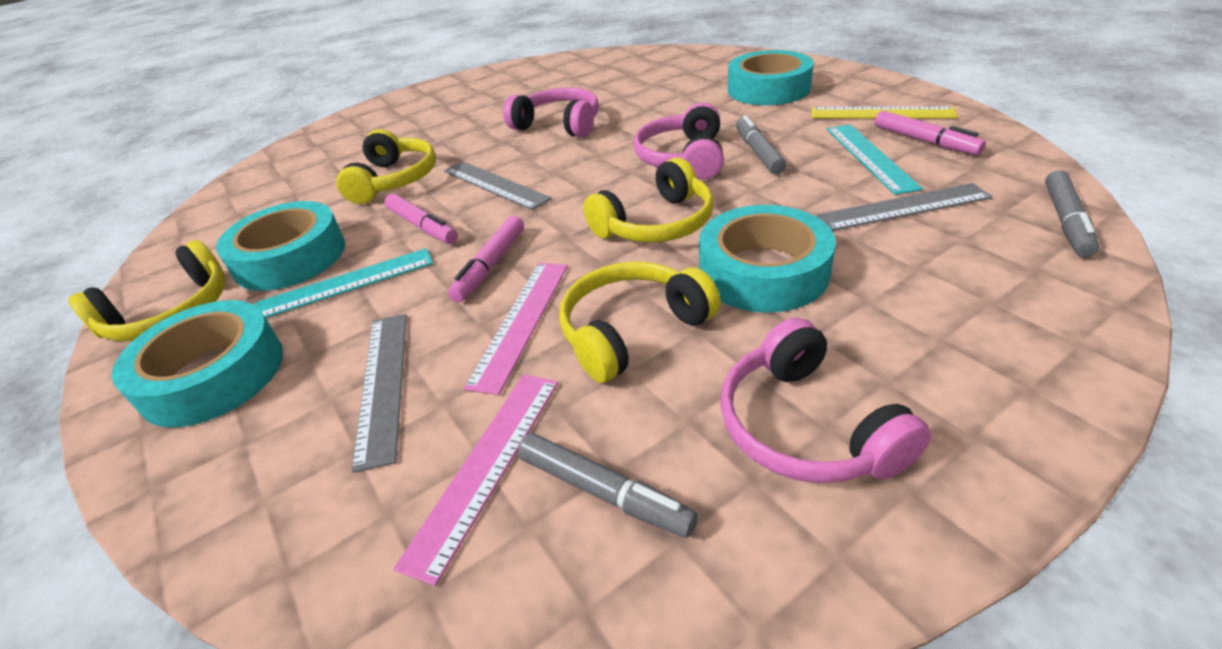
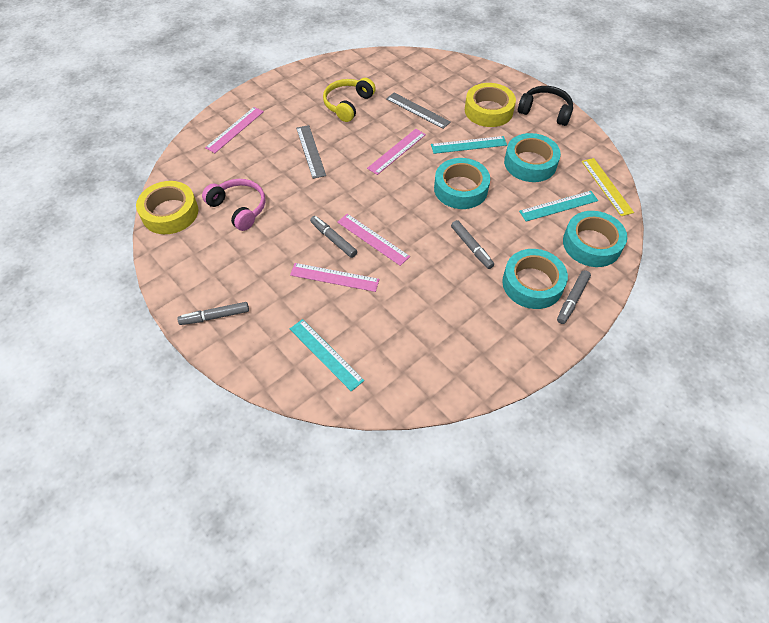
black headphones: 0 -> 1
grey marker: 3 -> 4
grey ruler: 3 -> 2
pink headphones: 3 -> 1
pink marker: 3 -> 0
pink ruler: 2 -> 4
turquoise ruler: 2 -> 3
yellow headphones: 4 -> 1
yellow tape: 0 -> 2

